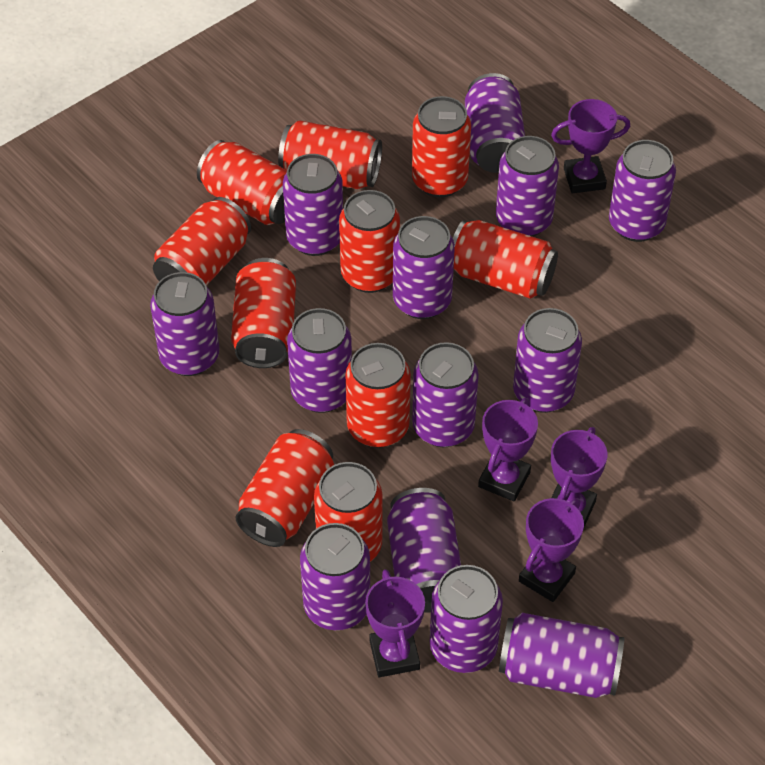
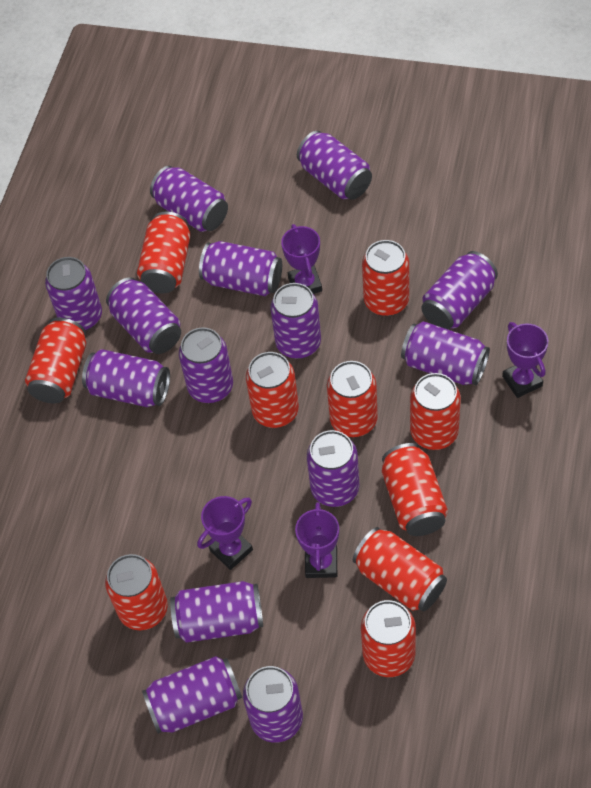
purple can: 13 -> 14
purple trophy: 5 -> 4

